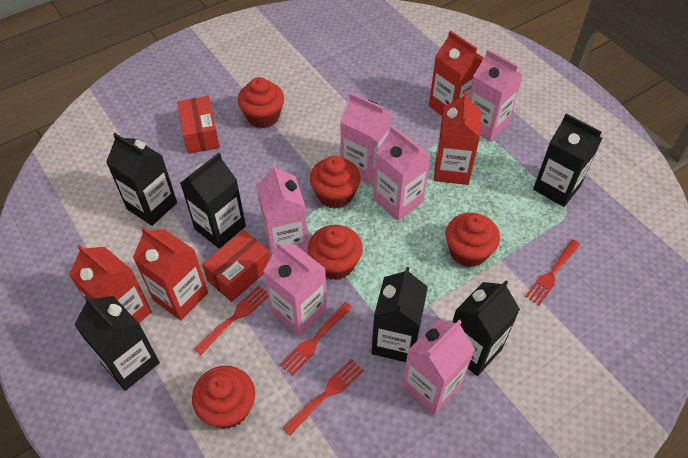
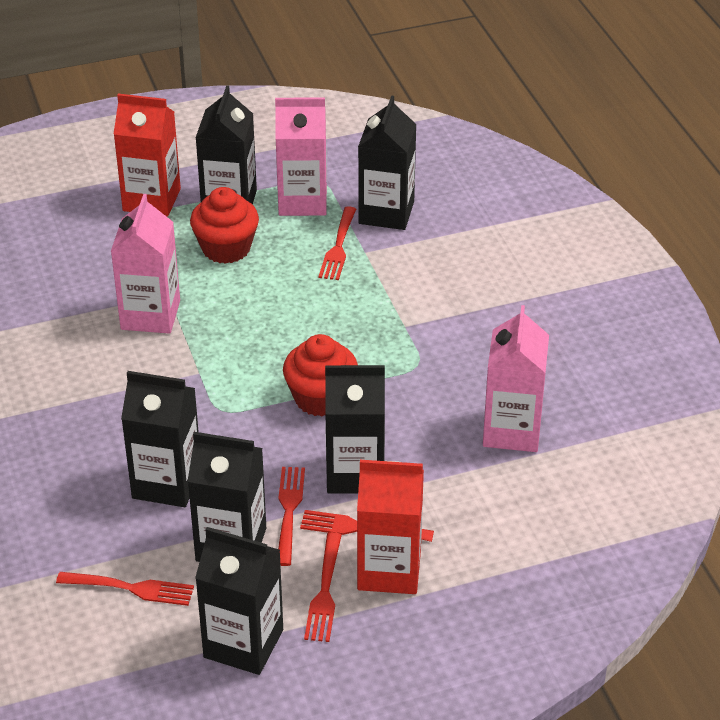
pink carton: 6 -> 3
red box: 2 -> 0
red carton: 4 -> 2
red cupcake: 5 -> 2
red fork: 4 -> 5

